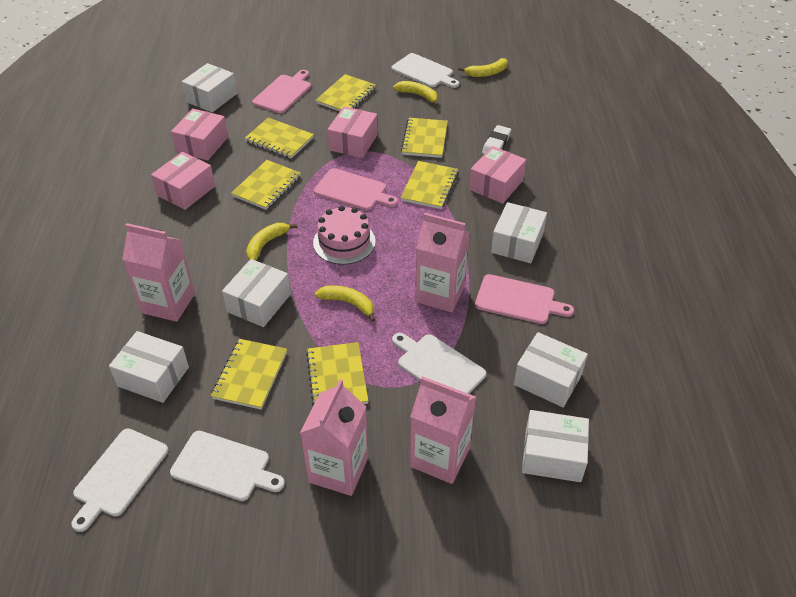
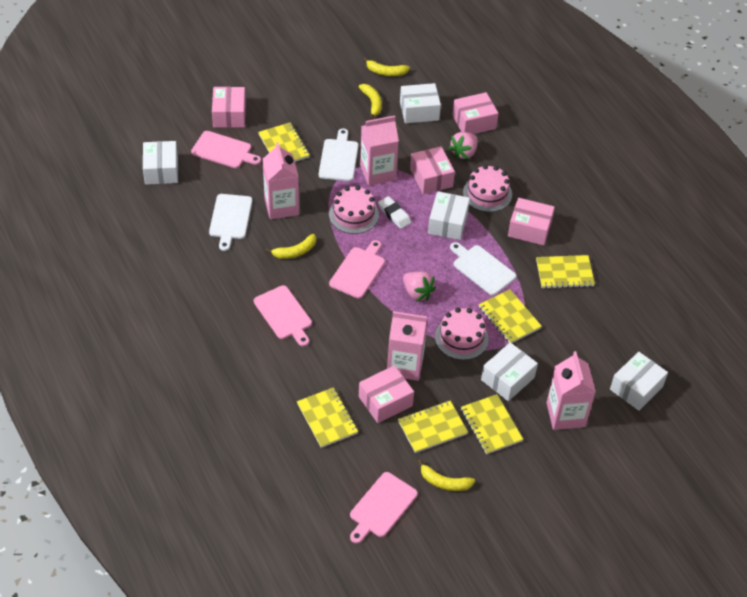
pink box: 4 -> 5
pink cake: 1 -> 3
pink cutting board: 3 -> 4
pink strawberry: 0 -> 2
white box: 6 -> 5
white cutting board: 4 -> 3
yellow notebook: 7 -> 6

